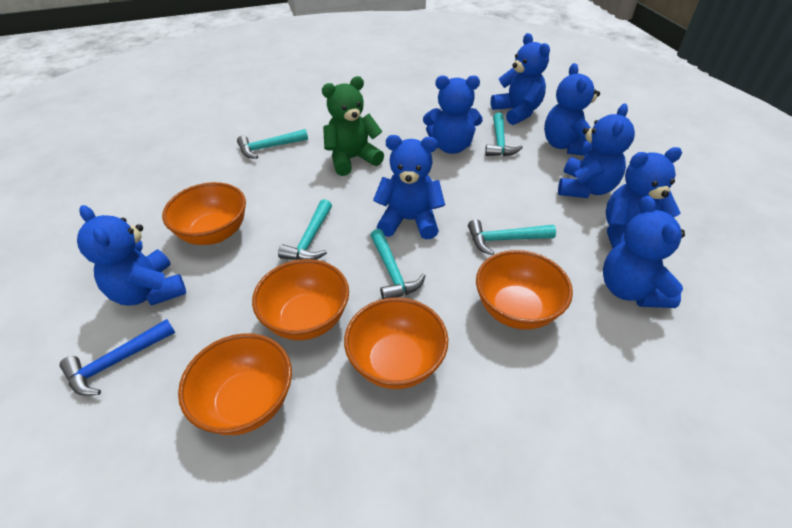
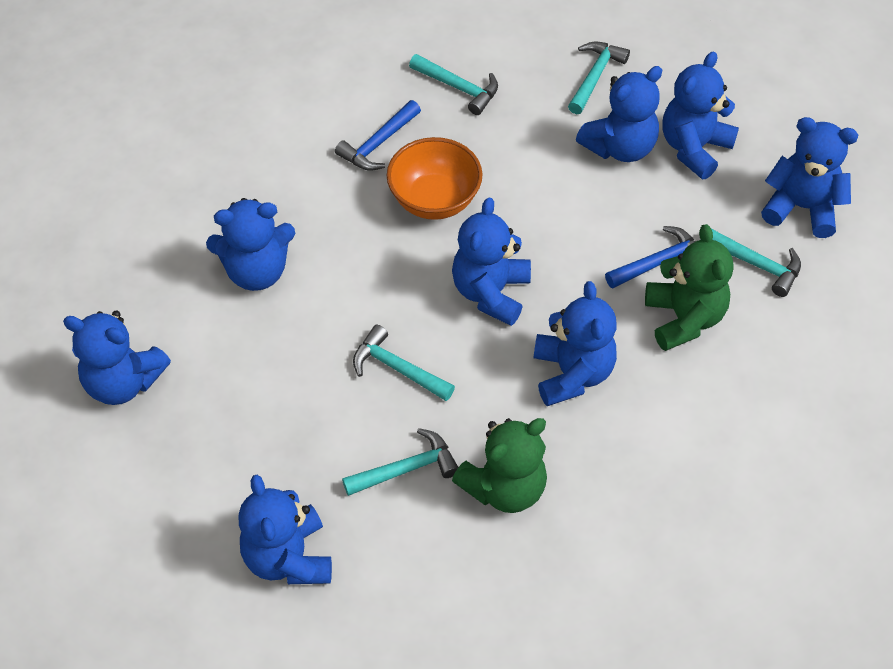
blue hammer: 1 -> 2
green teddy bear: 1 -> 2
orange bowl: 5 -> 1

